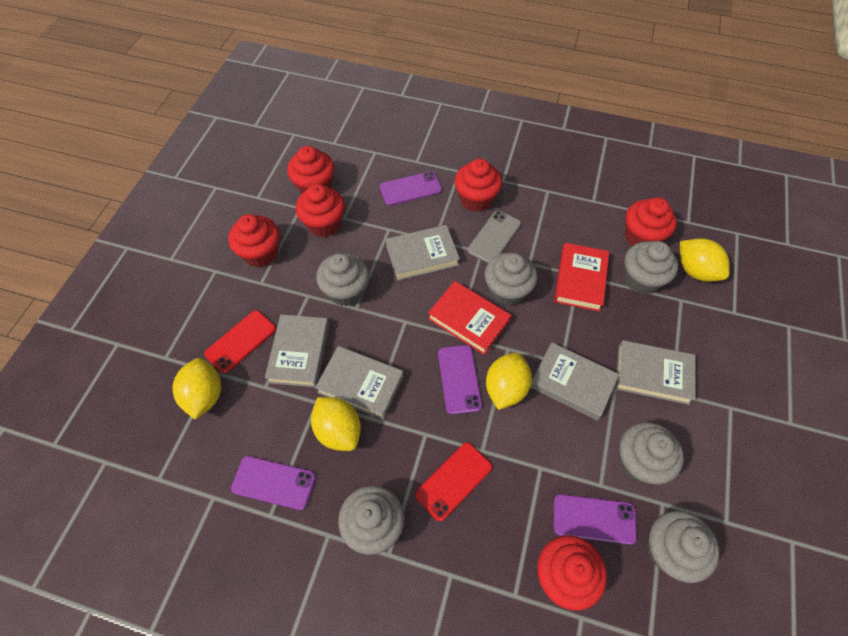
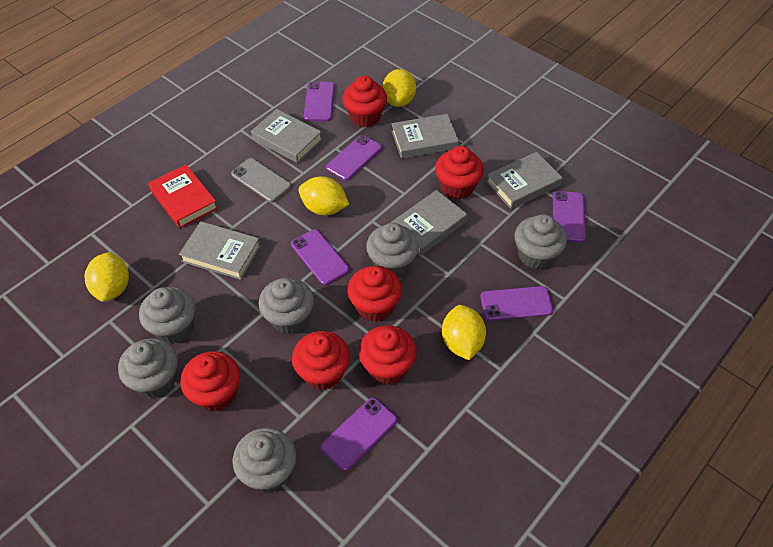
purple phone: 4 -> 6
red book: 2 -> 1
red phone: 2 -> 0

